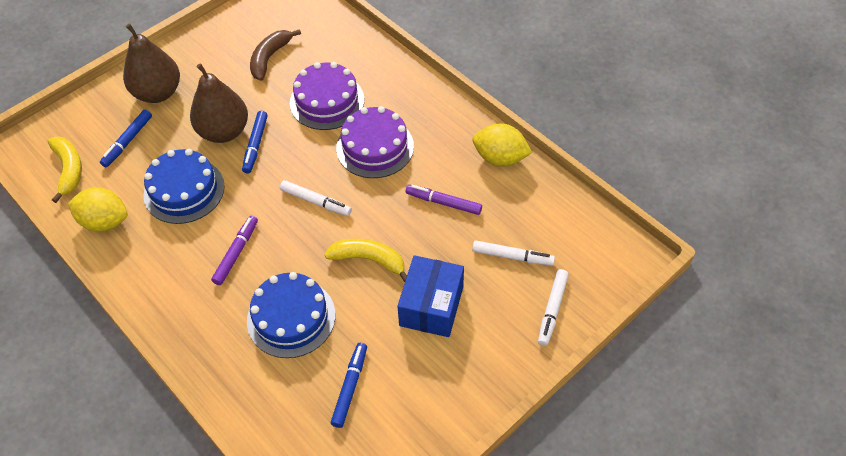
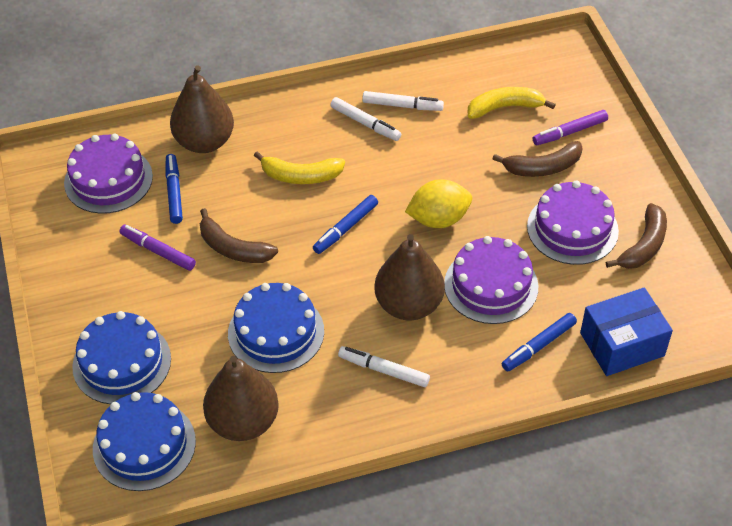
blue cake: 2 -> 3
brown banana: 1 -> 3
brown pear: 2 -> 3
purple cake: 2 -> 3
yellow lemon: 2 -> 1

